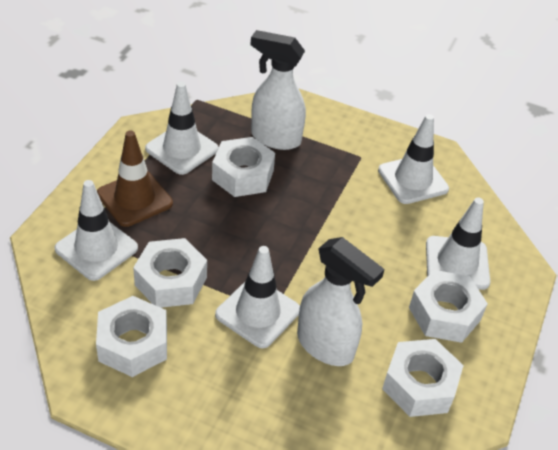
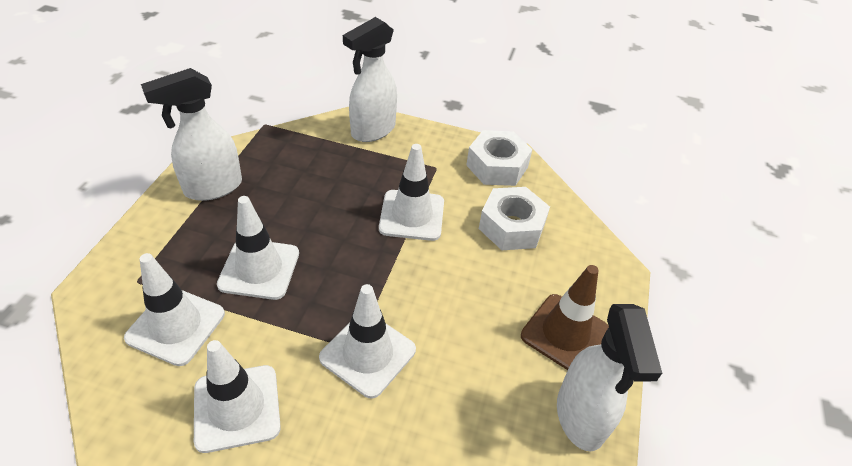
white nut: 5 -> 2
white spray bottle: 2 -> 3

